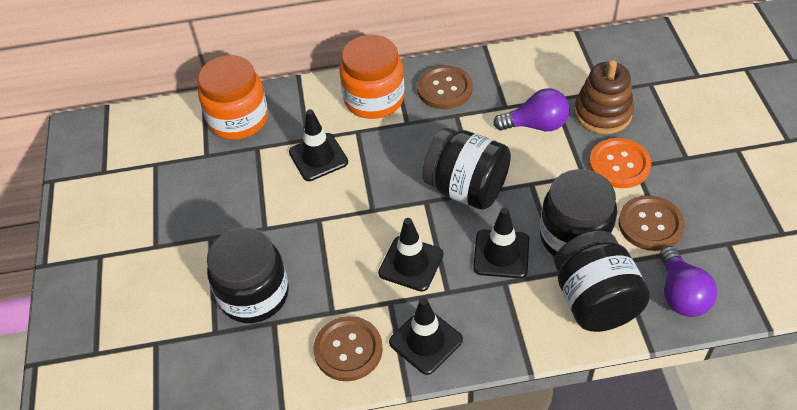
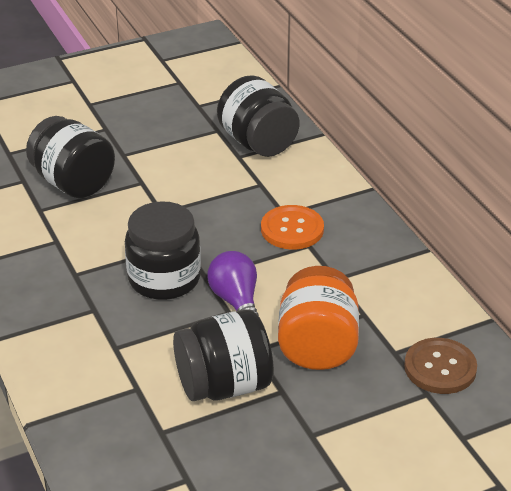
black traffic cone: 4 -> 0
brown button: 3 -> 1
brown stacking toy: 1 -> 0
orange jar: 2 -> 1
purple light bulb: 2 -> 1

